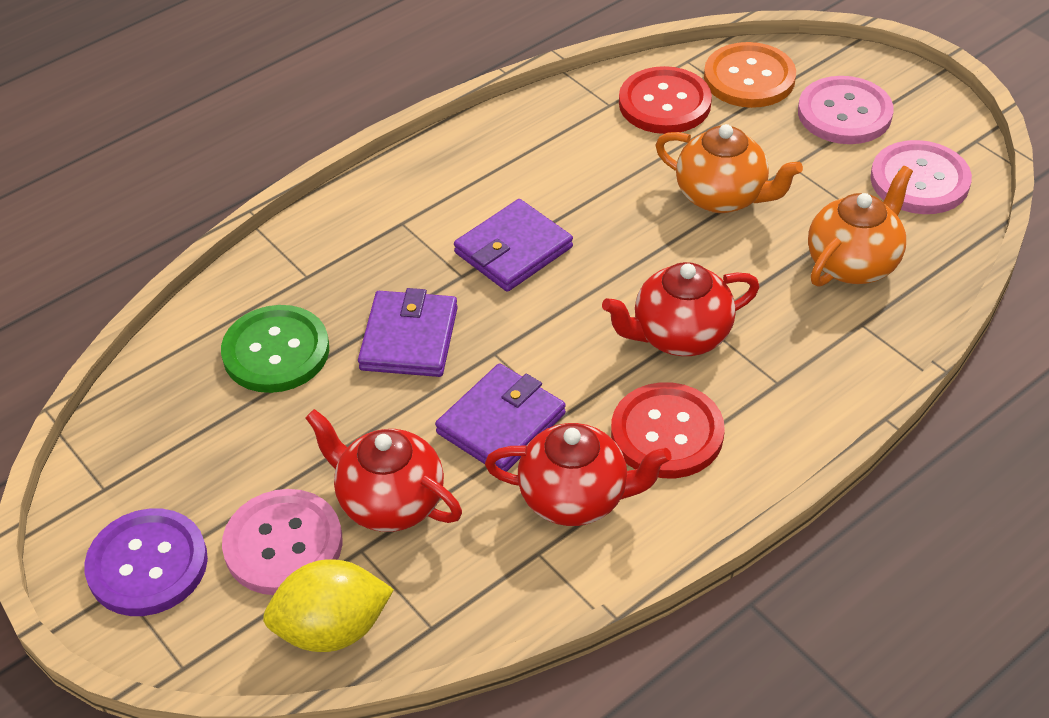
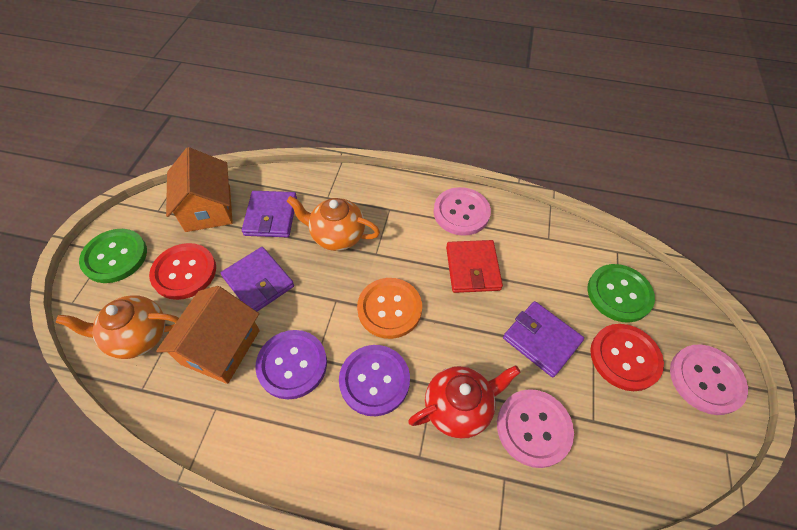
green button: 1 -> 2
orange house: 0 -> 2
purple button: 1 -> 2
red teapot: 3 -> 1
red wallet: 0 -> 1
yellow lemon: 1 -> 0

